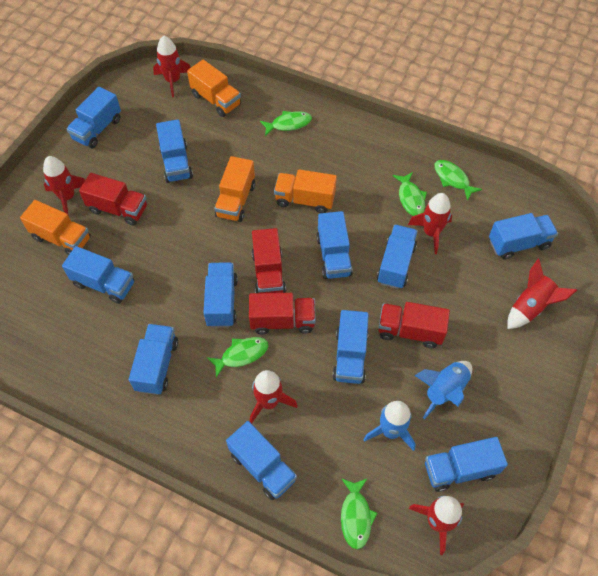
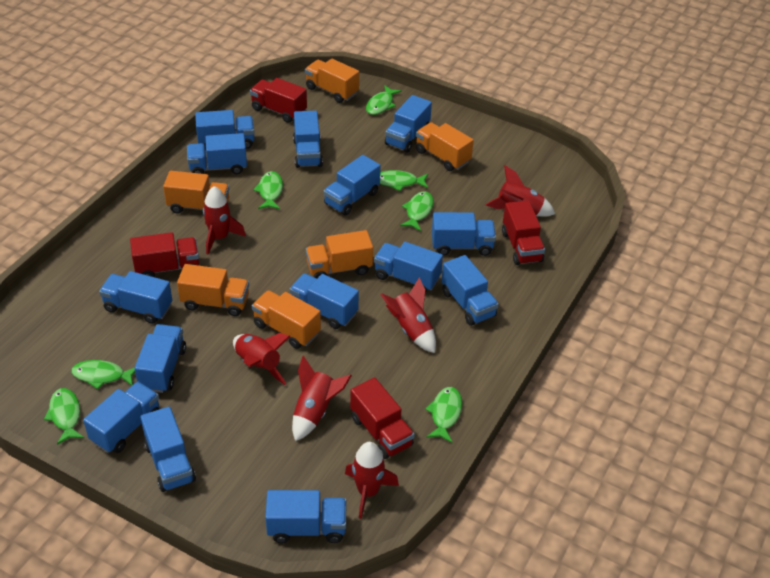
blue rocket: 2 -> 0
blue truck: 11 -> 14
green fish: 5 -> 7
orange truck: 4 -> 6

